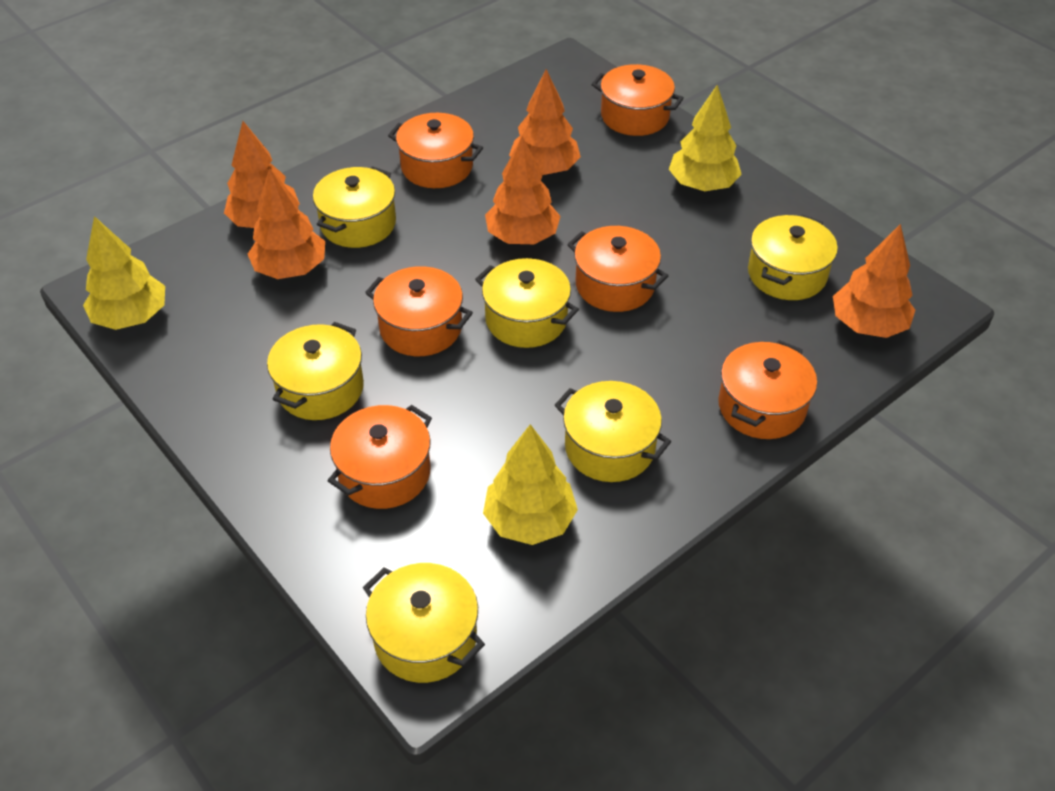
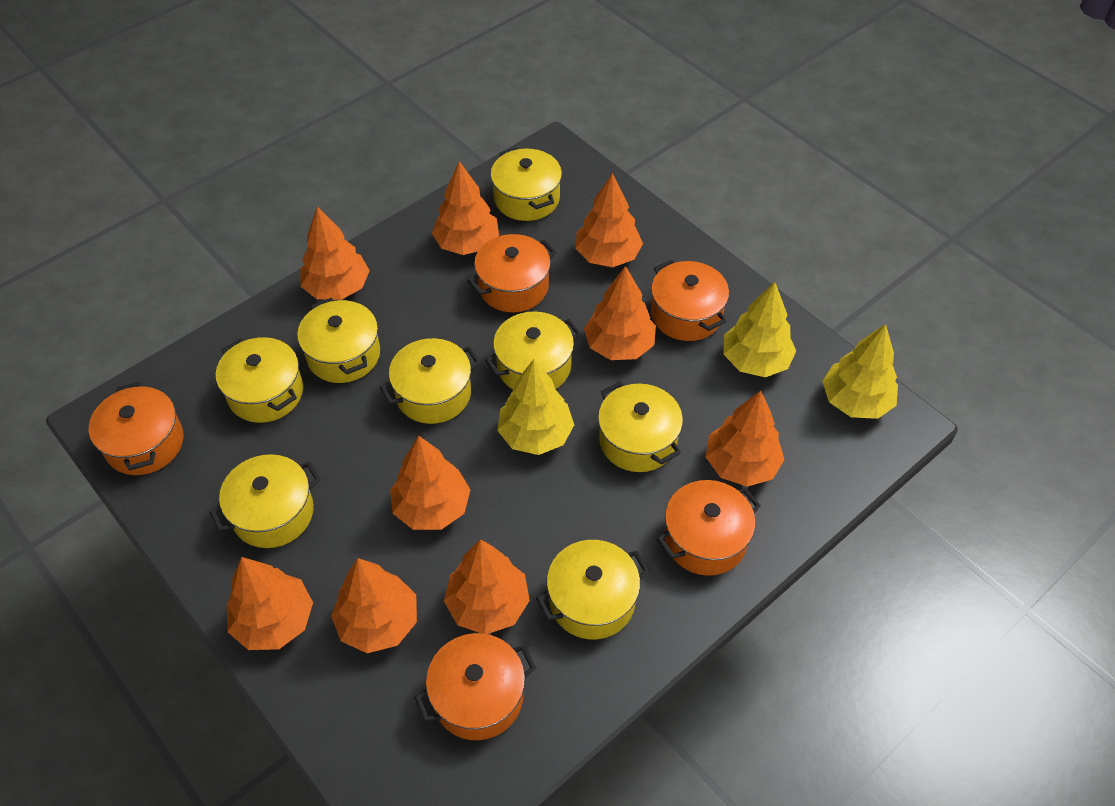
orange pot: 6 -> 5
orange tree: 5 -> 9
yellow pot: 6 -> 8

